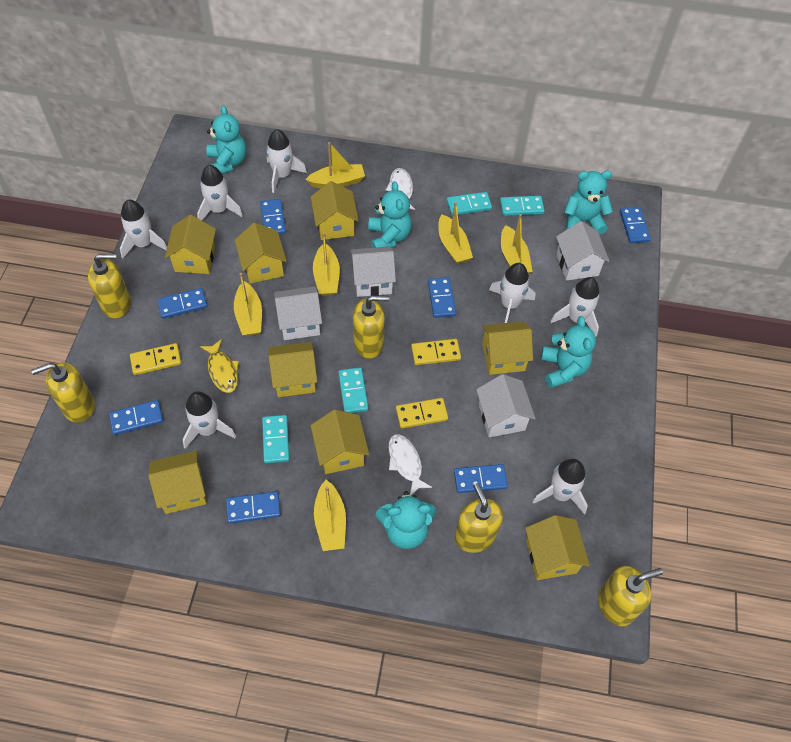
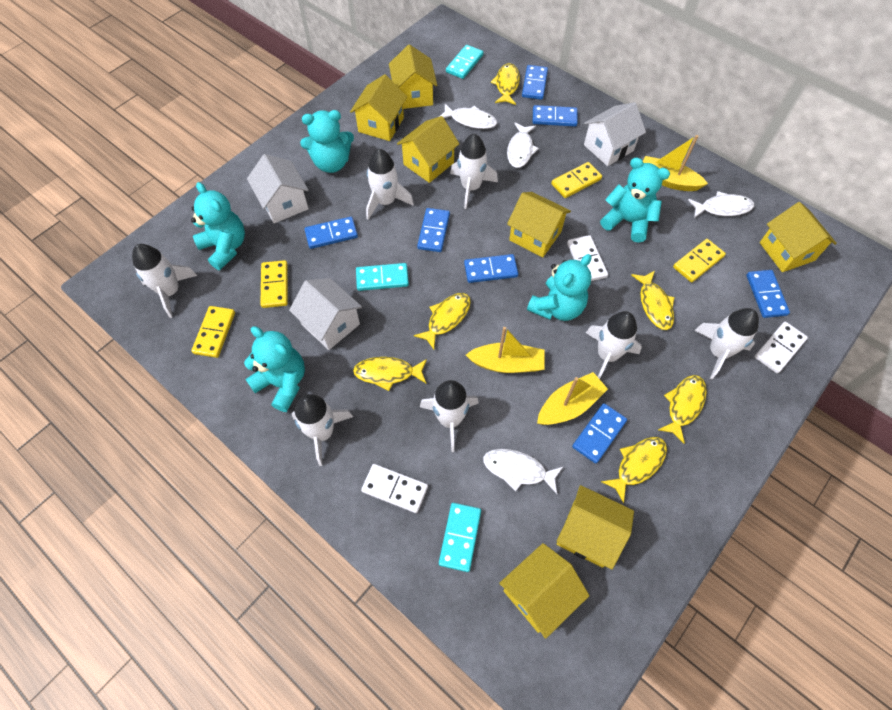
turquoise domino: 4 -> 3
white domino: 0 -> 3
white fish: 2 -> 4
white house: 4 -> 3
yellow boat: 6 -> 3
yellow domino: 3 -> 4
yellow fish: 1 -> 6
yellow house: 8 -> 7
yellow soap dispenser: 5 -> 0

